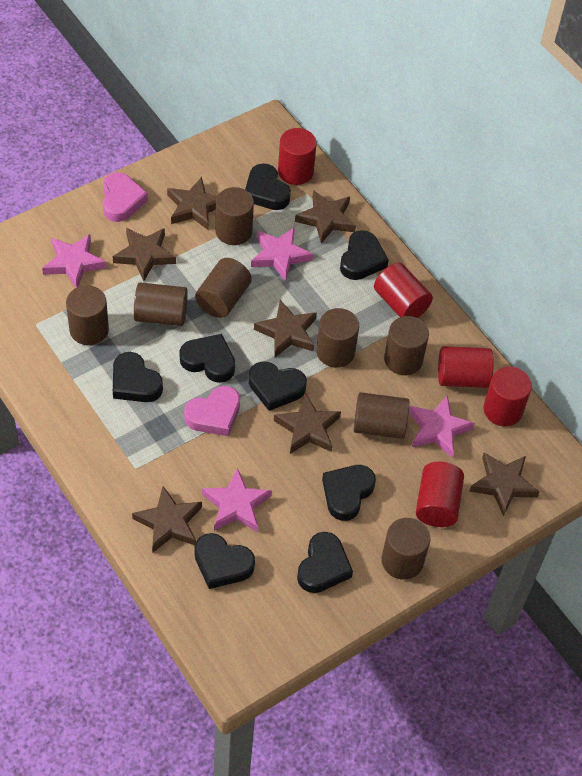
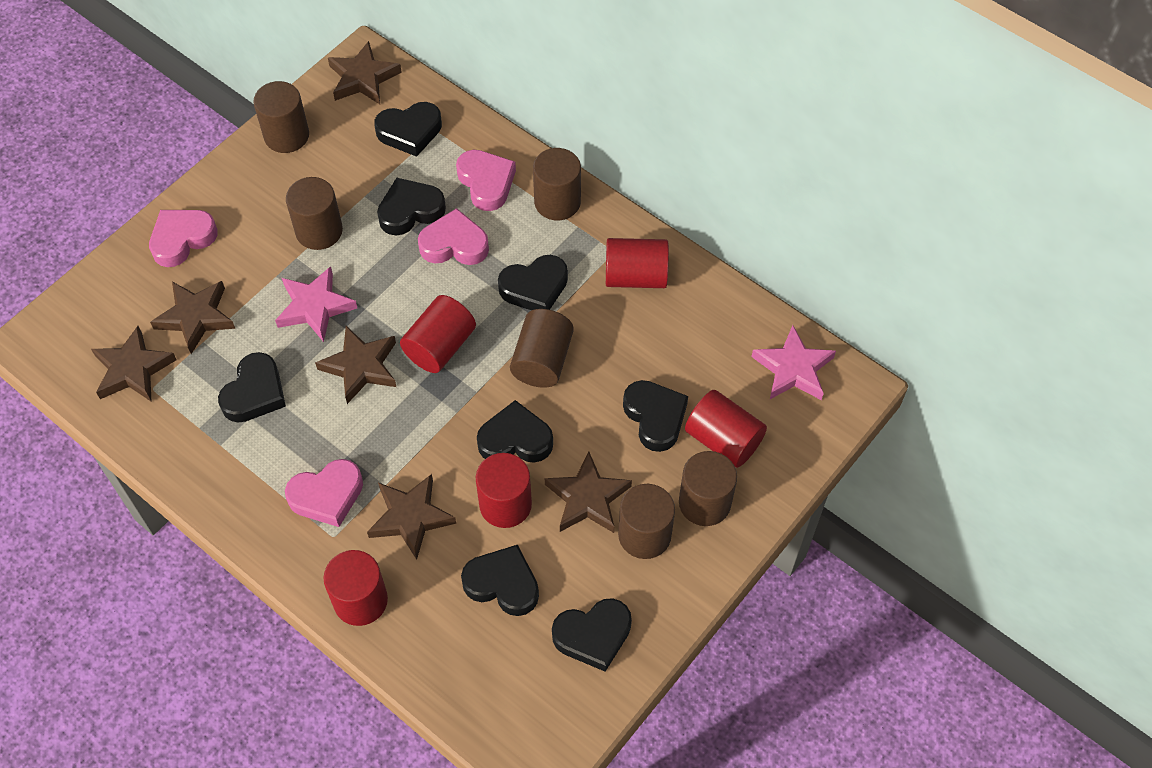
brown cylinder: 8 -> 6
brown star: 7 -> 6
pink heart: 2 -> 4
pink star: 4 -> 2

